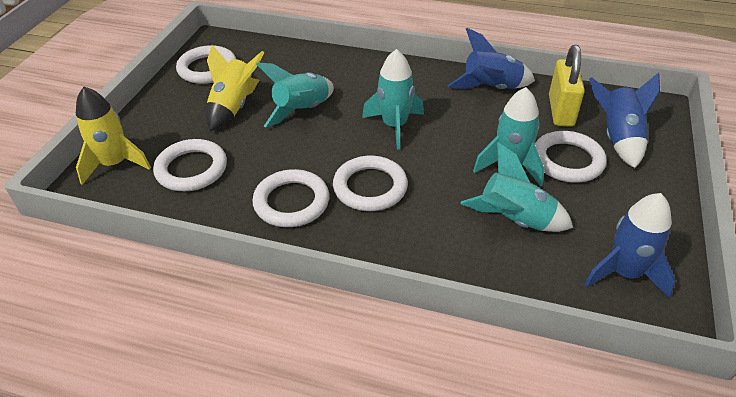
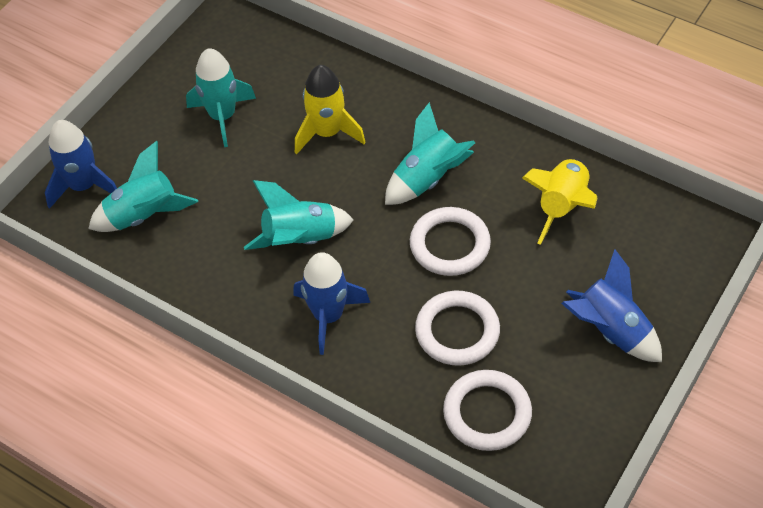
white ring: 5 -> 3
yellow padlock: 1 -> 0

